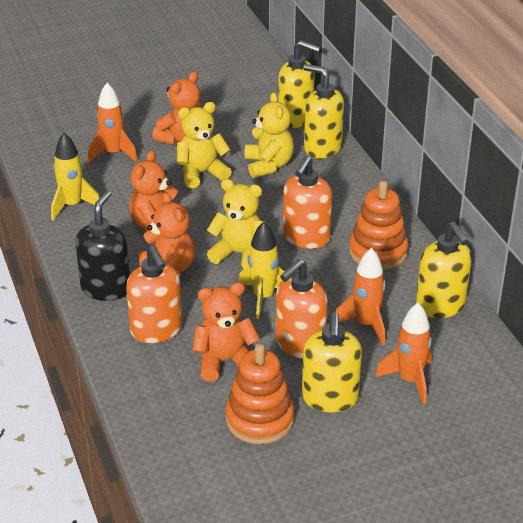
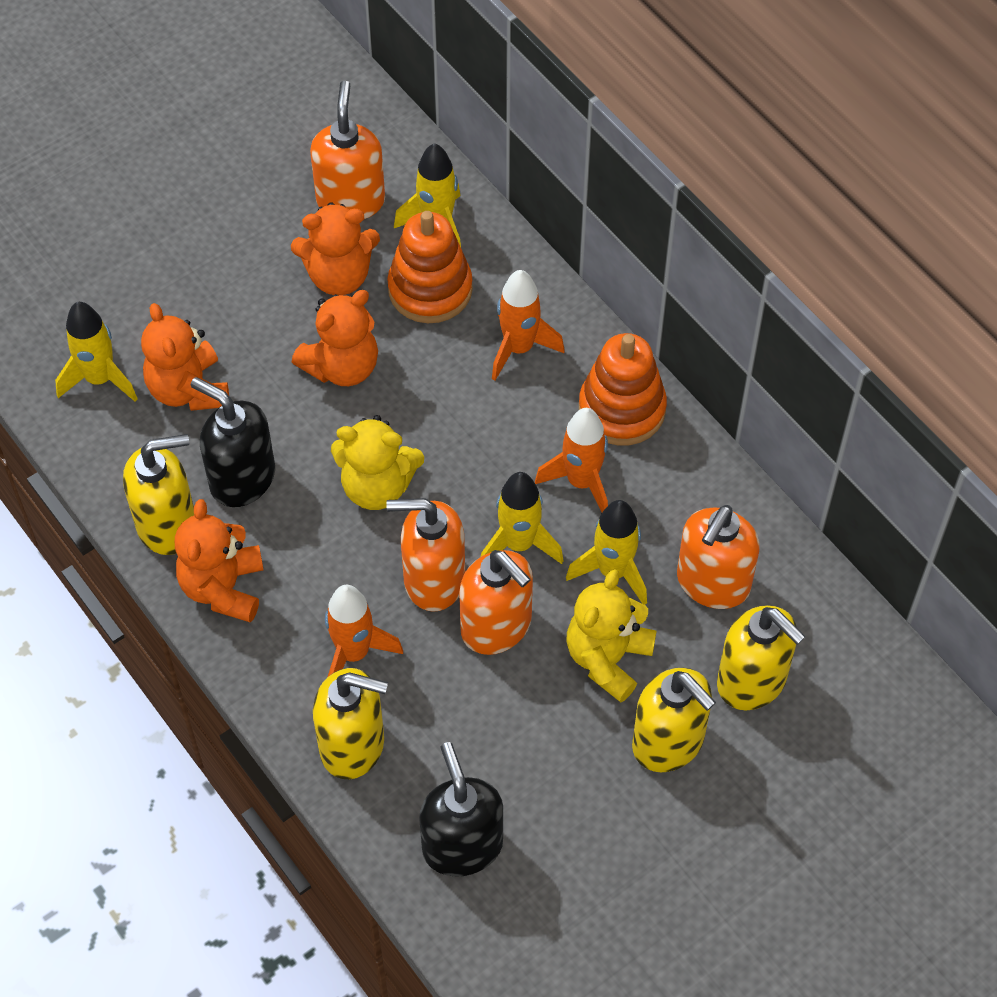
black soap dispenser: 1 -> 2
orange soap dispenser: 3 -> 4
yellow rocket: 2 -> 4
yellow teddy bear: 3 -> 2

